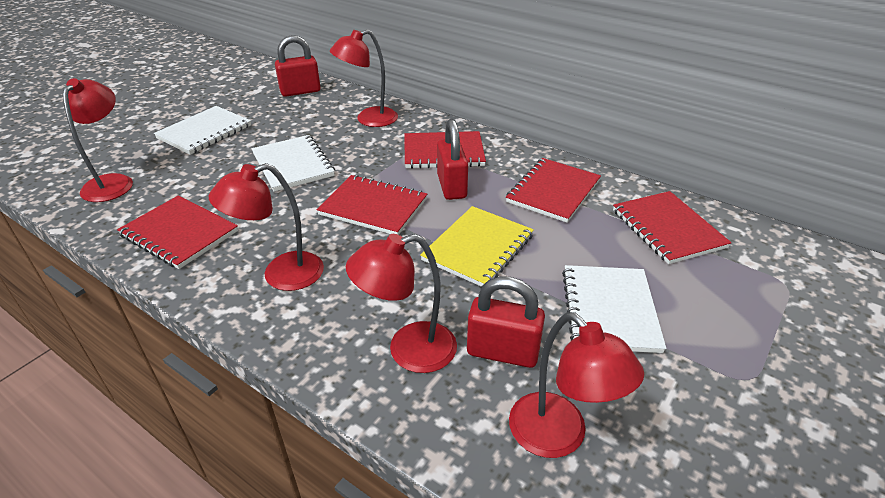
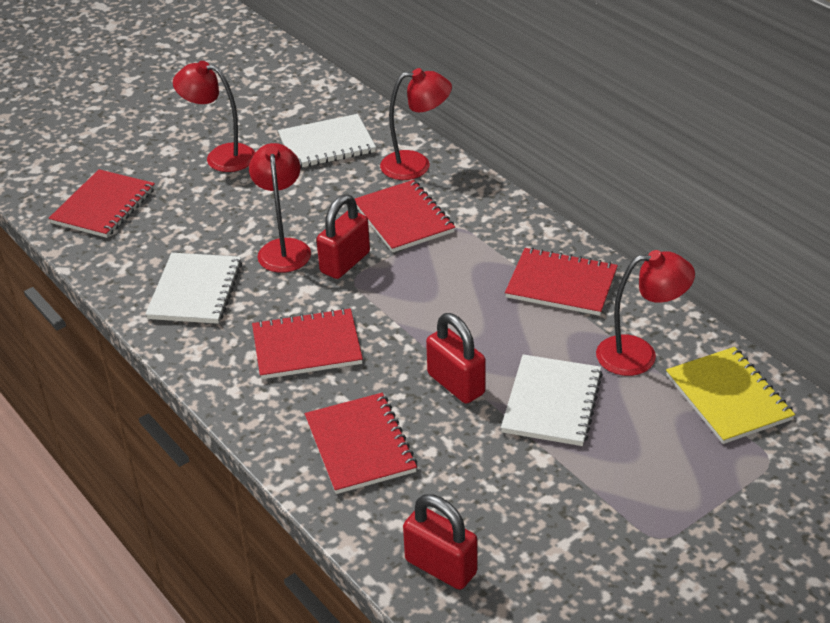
red lamp: 5 -> 4

